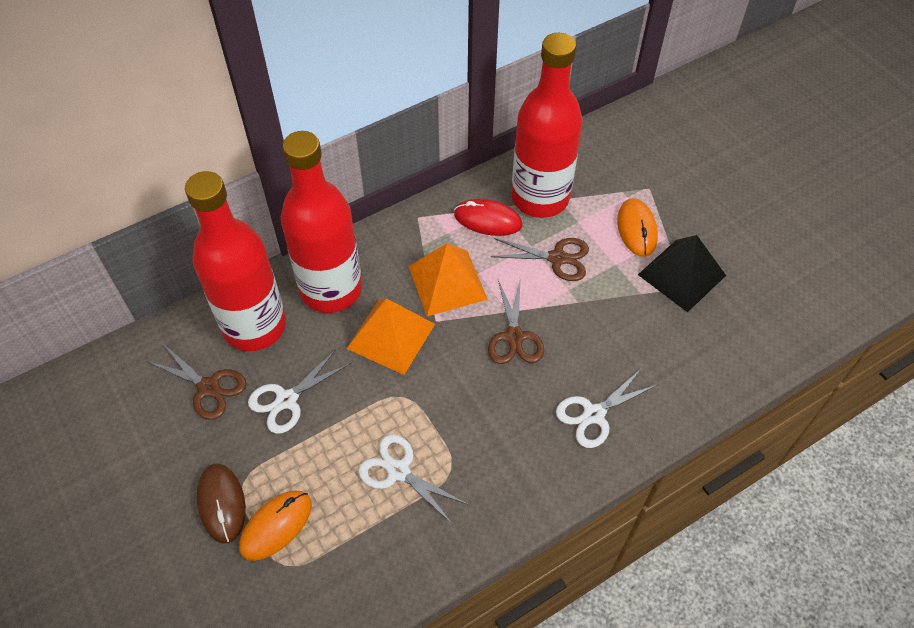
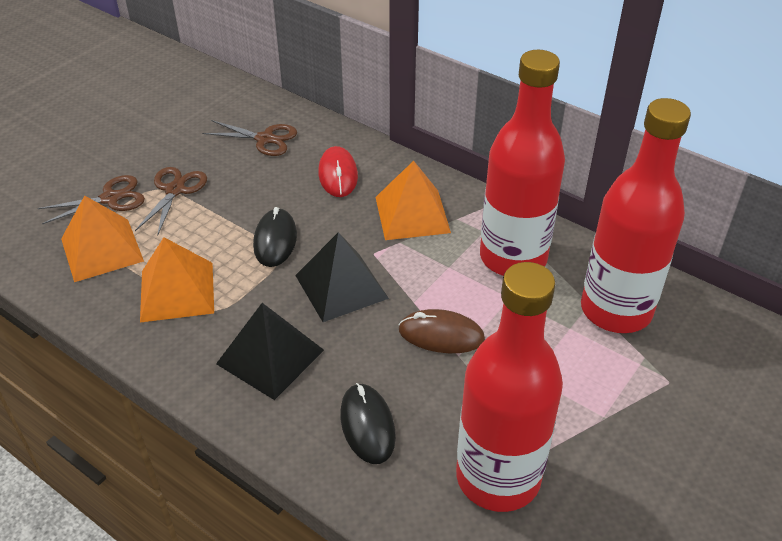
black mouse: 0 -> 2
black pyramid: 1 -> 2
orange mouse: 2 -> 0
orange pyramid: 2 -> 3
white scissors: 3 -> 0

